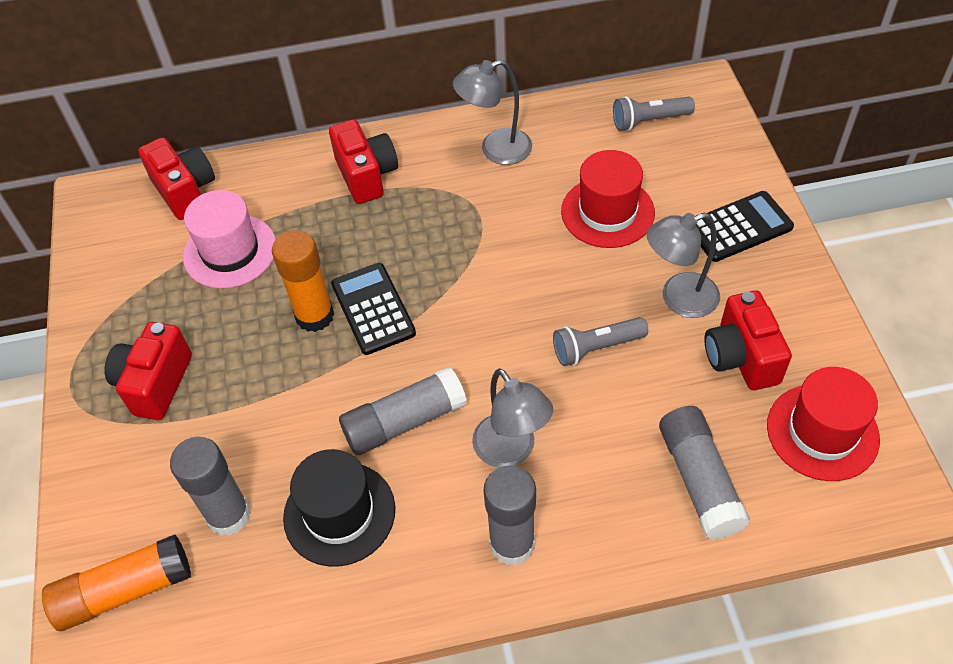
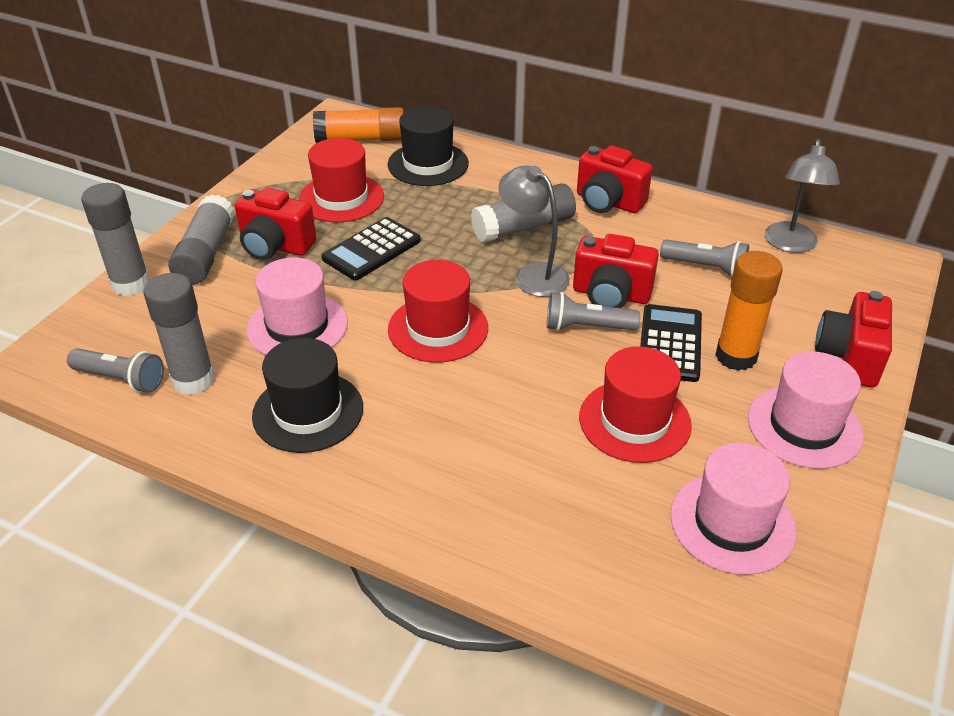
black hat: 1 -> 2
grey flashlight: 2 -> 3
grey lamp: 3 -> 2
pink hat: 1 -> 3
red hat: 2 -> 3

